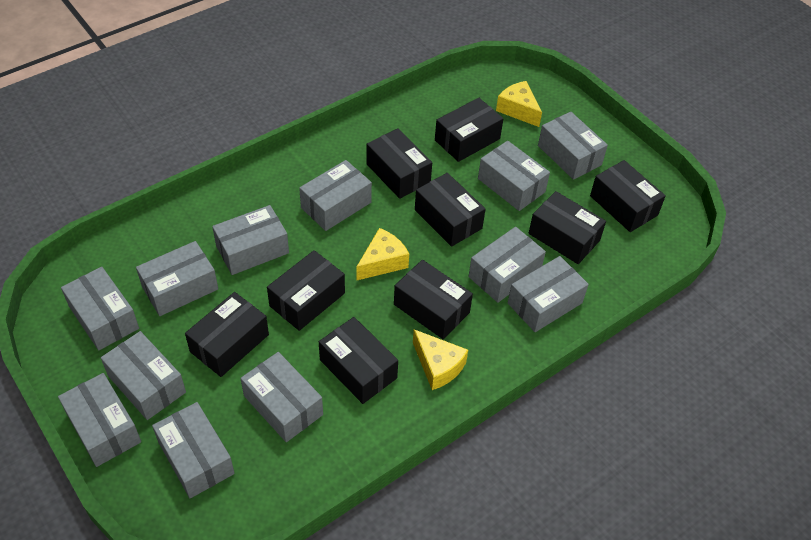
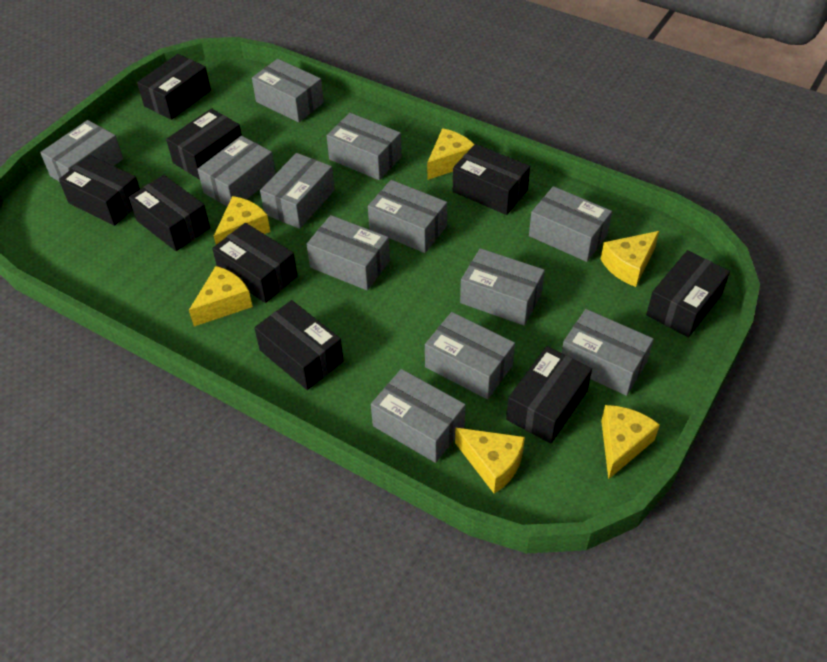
yellow cheese: 3 -> 6

